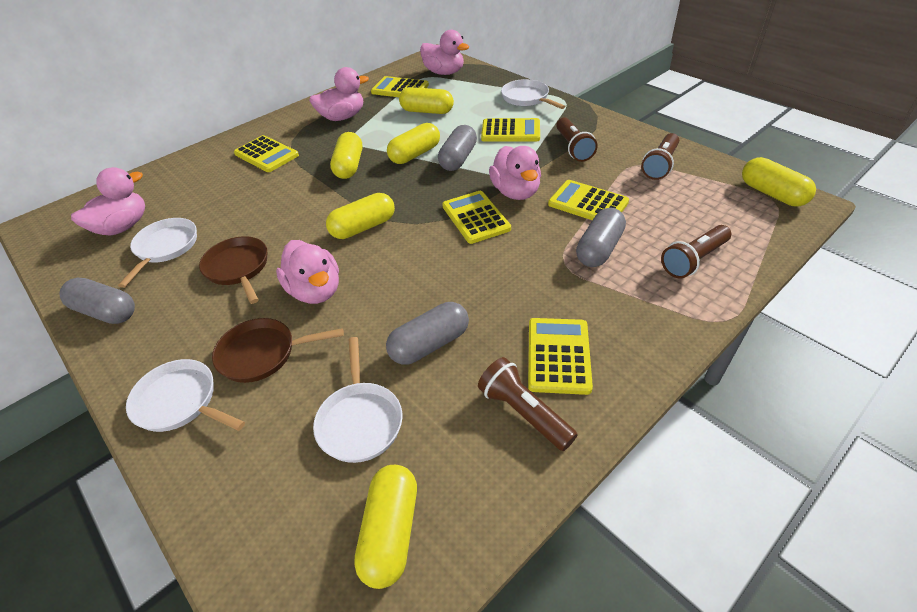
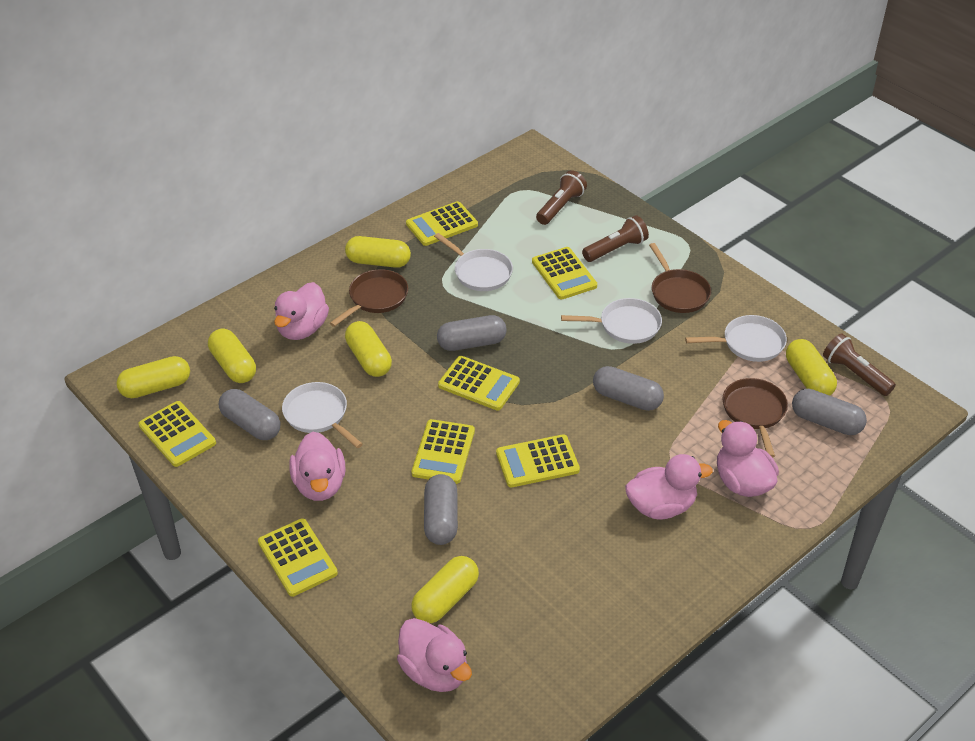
brown flashlight: 4 -> 3
brown pan: 2 -> 3
grey capsule: 4 -> 5
yellow calculator: 6 -> 7

